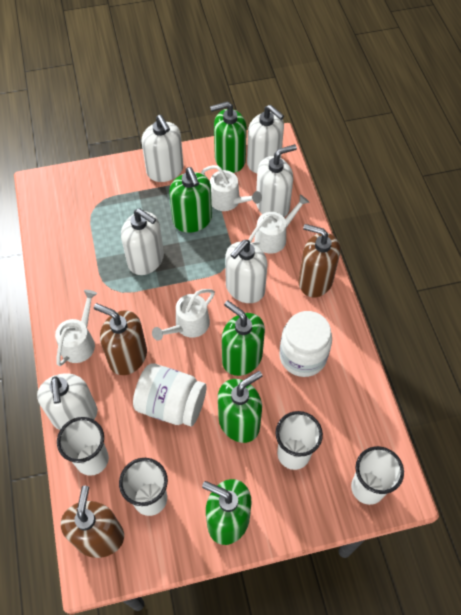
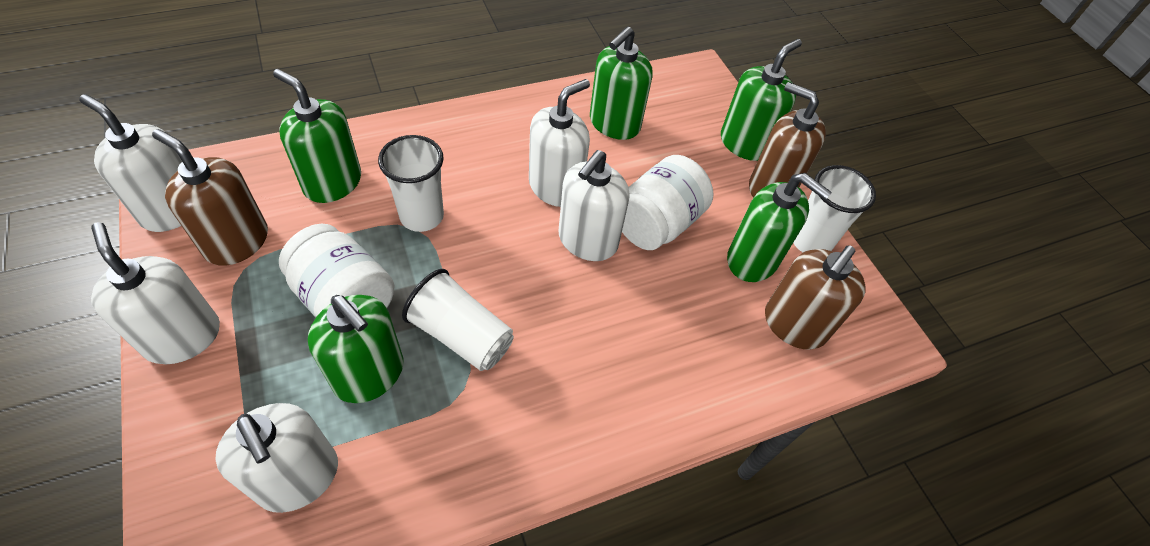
white cup: 4 -> 3
white soap dispenser: 6 -> 5
white watering can: 4 -> 0

